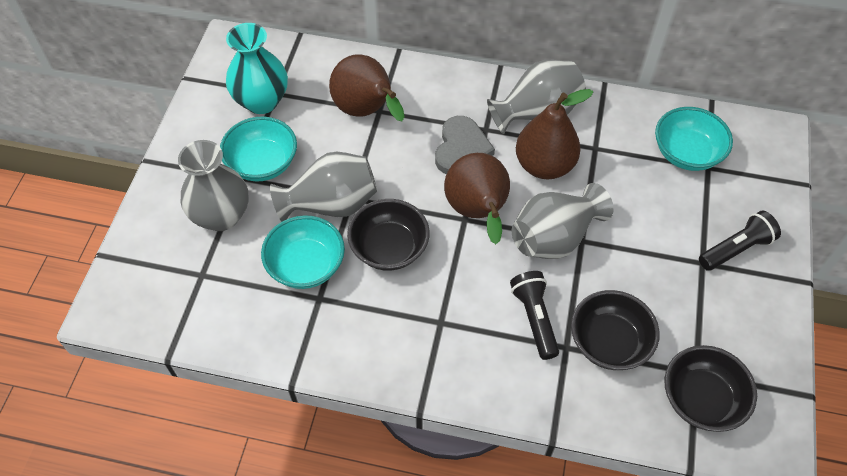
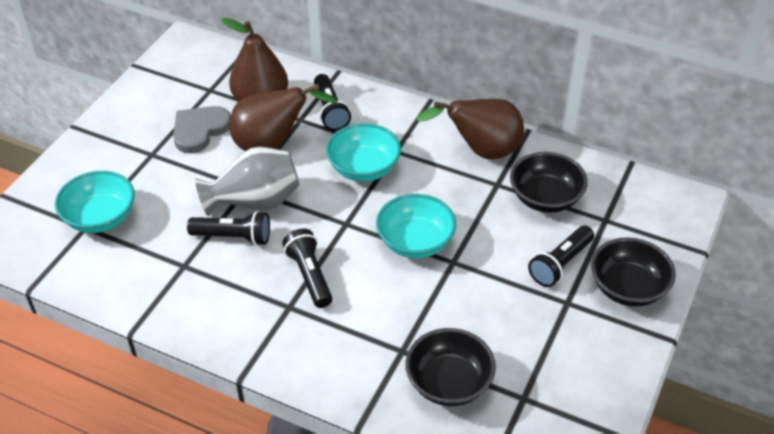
black flashlight: 2 -> 4
grey vase: 4 -> 1
turquoise vase: 1 -> 0

